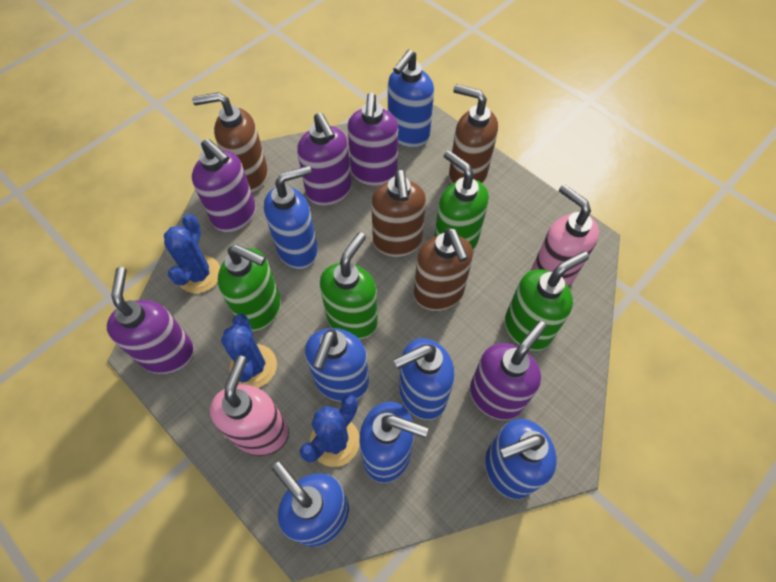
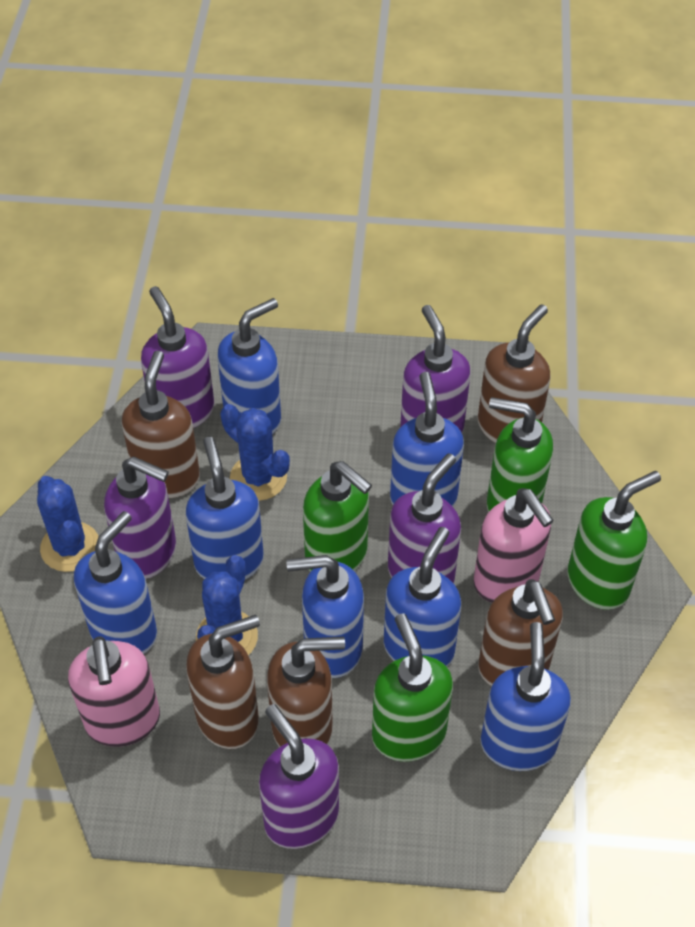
brown soap dispenser: 4 -> 5

